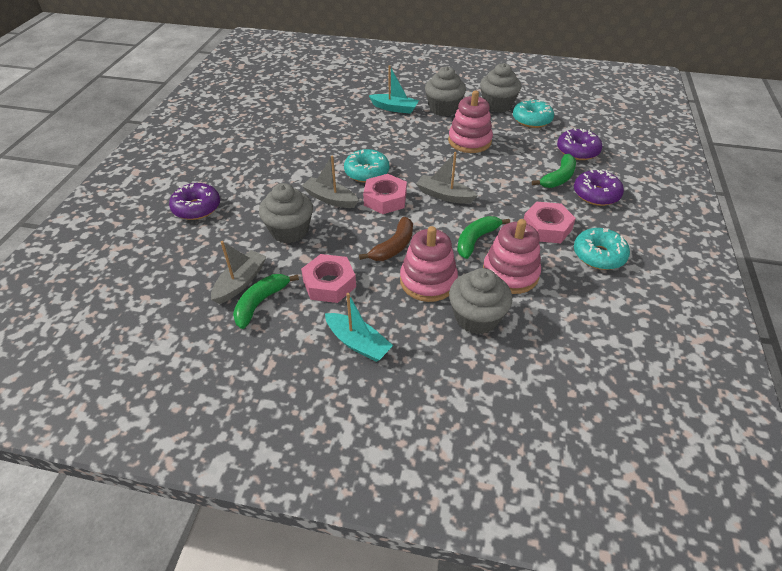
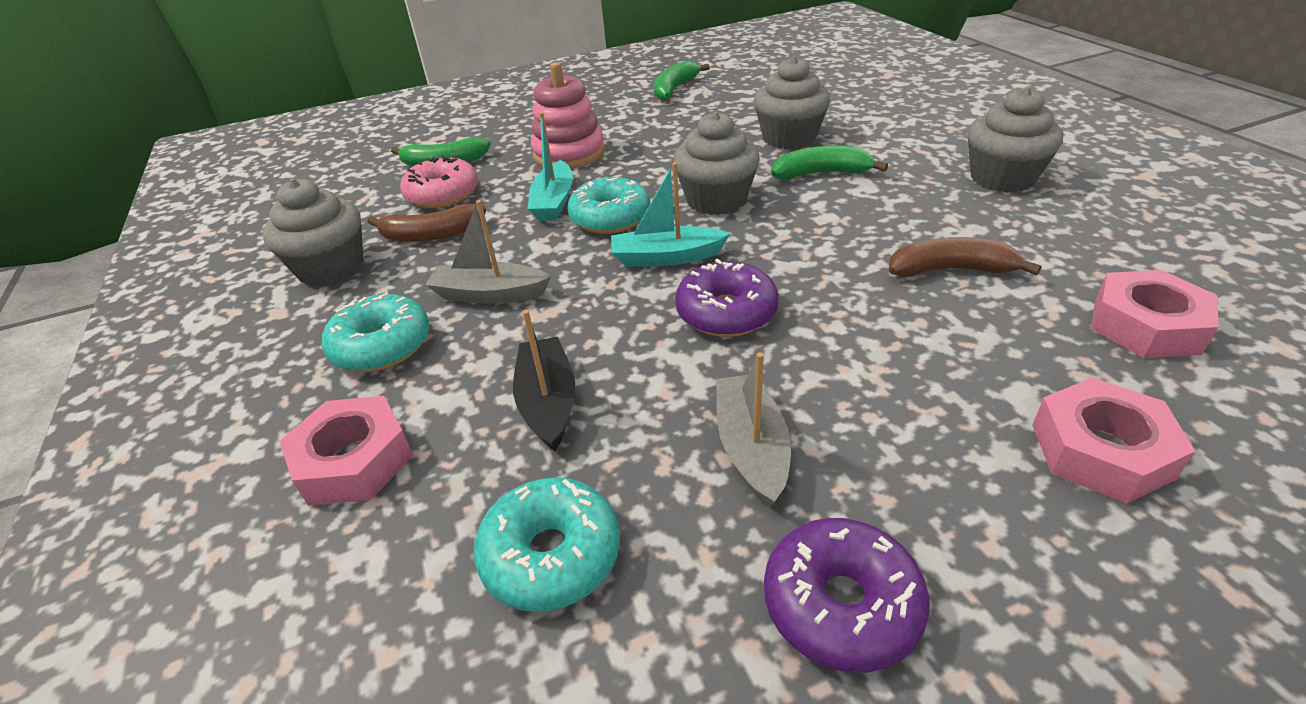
black boat: 0 -> 1
brown banana: 1 -> 2
grey boat: 3 -> 2
pink donut: 0 -> 1
pink stacking toy: 3 -> 1
purple donut: 3 -> 2

